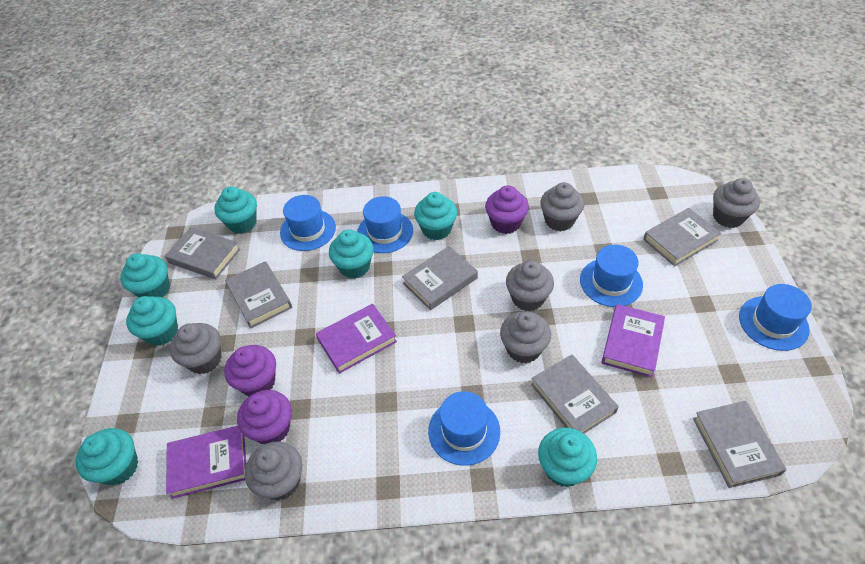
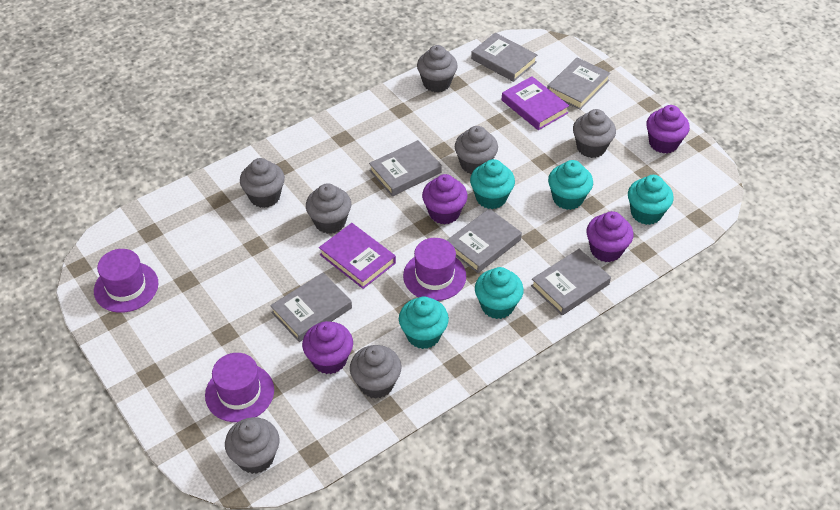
blue hat: 5 -> 0
grey cupcake: 6 -> 7
purple book: 3 -> 2
purple cupcake: 3 -> 4
purple hat: 0 -> 3
turquoise cupcake: 7 -> 5

